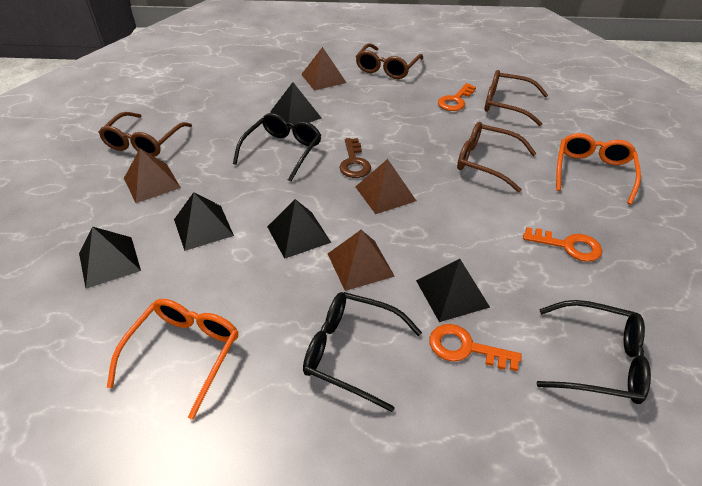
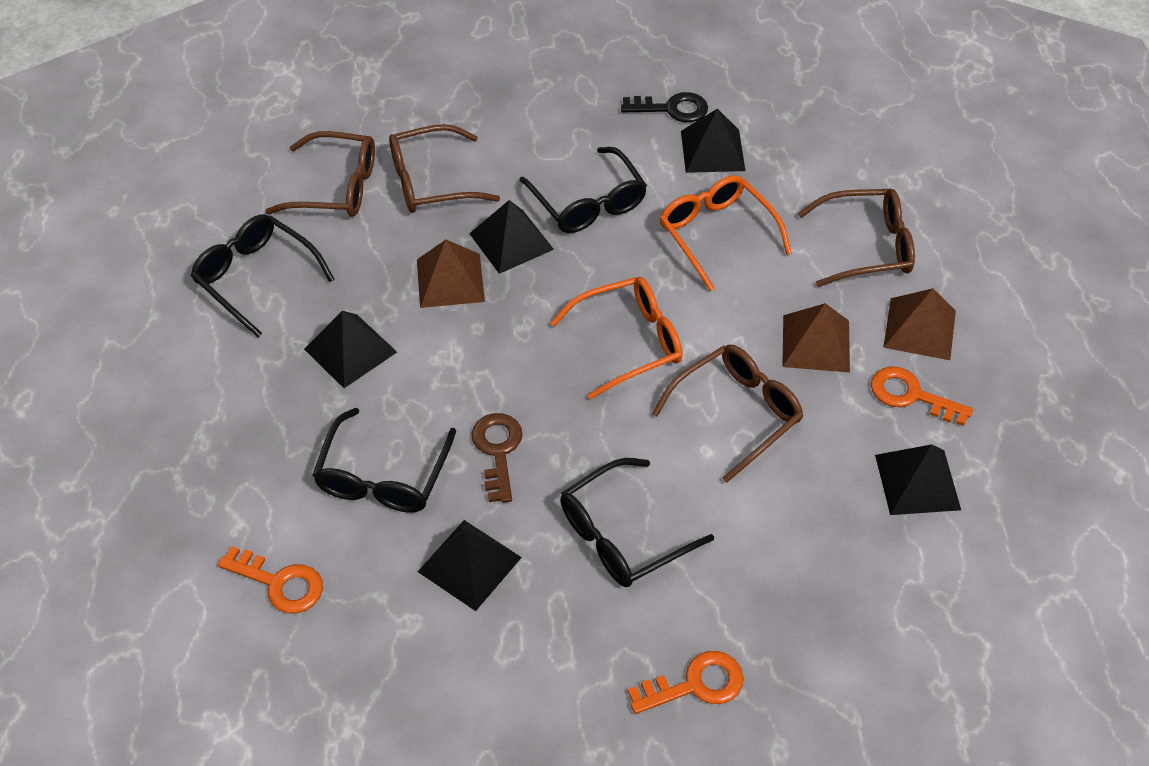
black glasses: 3 -> 4
black key: 0 -> 1
brown pyramid: 4 -> 3

